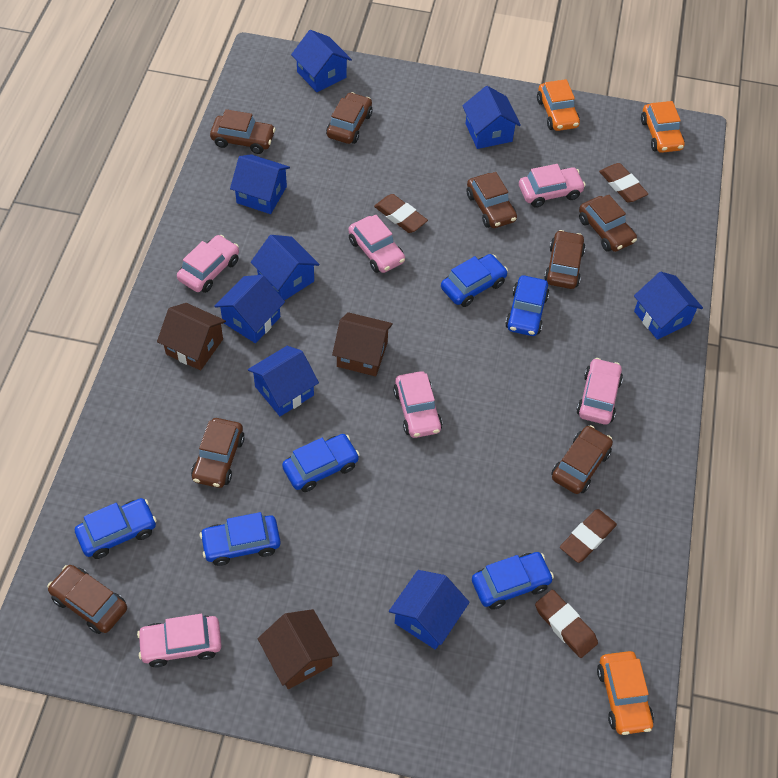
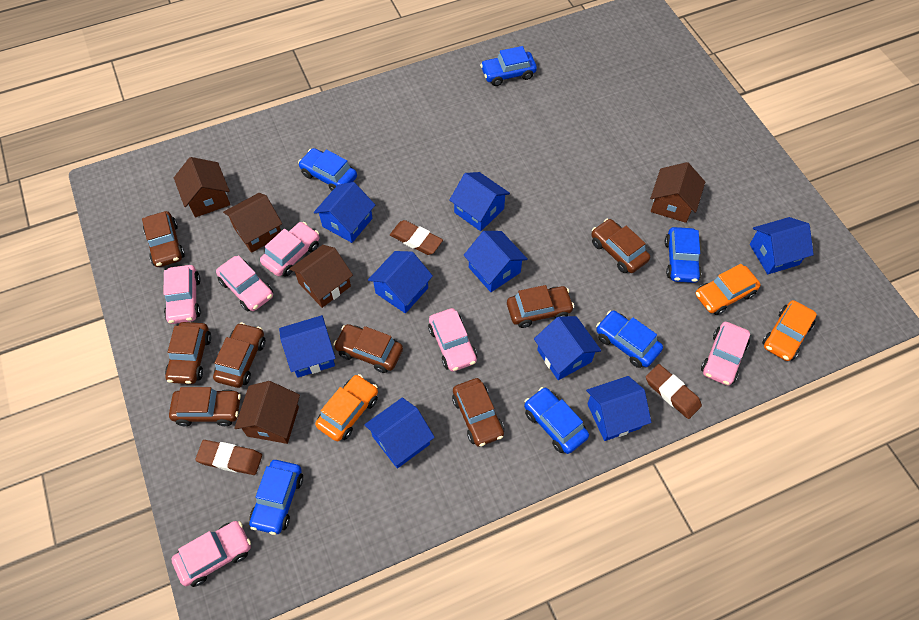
blue house: 8 -> 9
brown eraser: 4 -> 3
brown house: 3 -> 5

